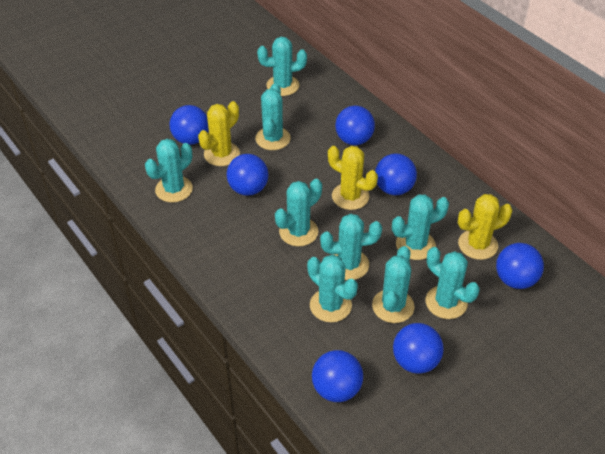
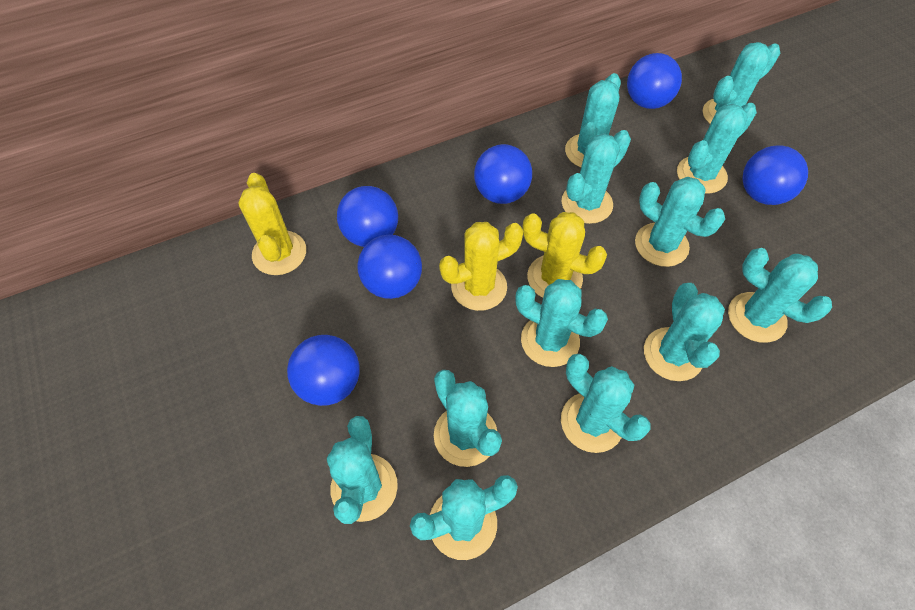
blue ball: 7 -> 6
turquoise cactus: 9 -> 12

